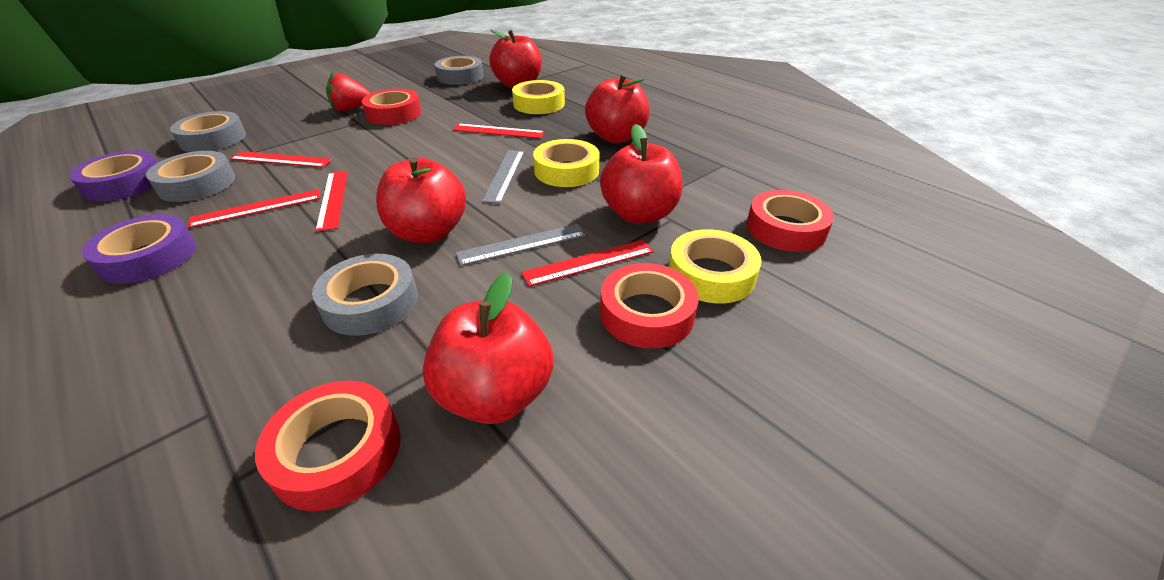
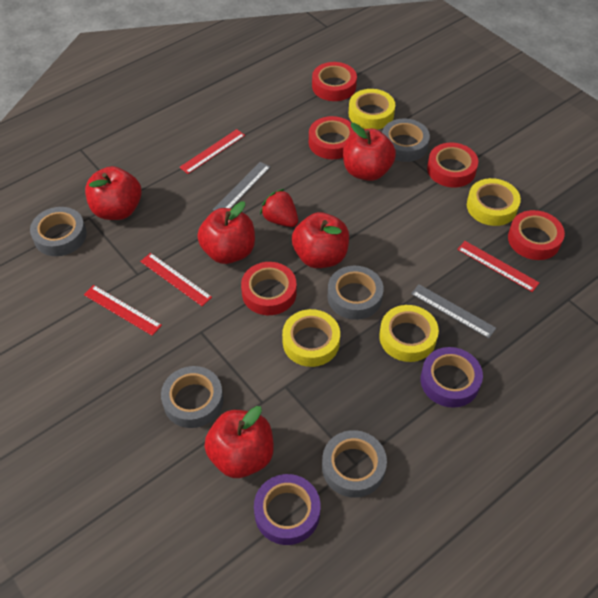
grey tape: 4 -> 5
red ruler: 5 -> 4
red tape: 4 -> 5
yellow tape: 3 -> 4

